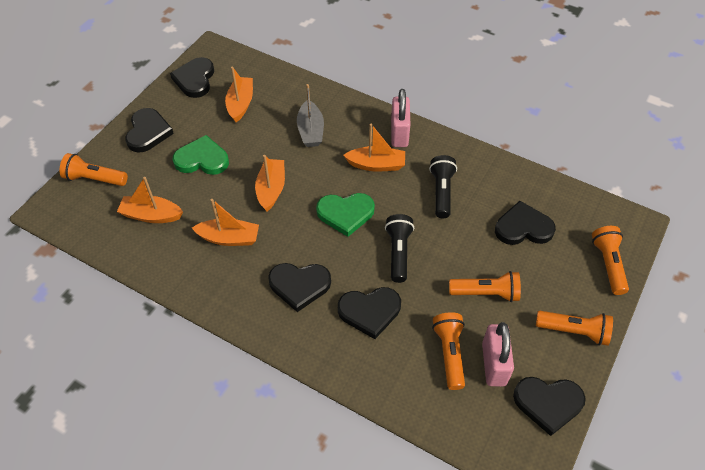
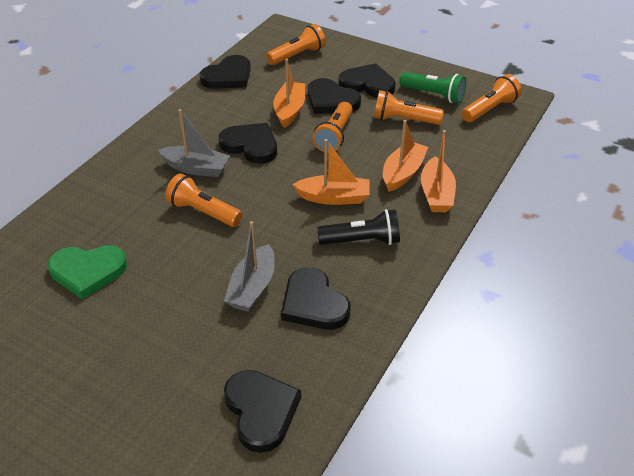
black flashlight: 2 -> 1
green flashlight: 0 -> 1
green heart: 2 -> 1
grey boat: 1 -> 2
orange boat: 5 -> 4
pink padlock: 2 -> 0

